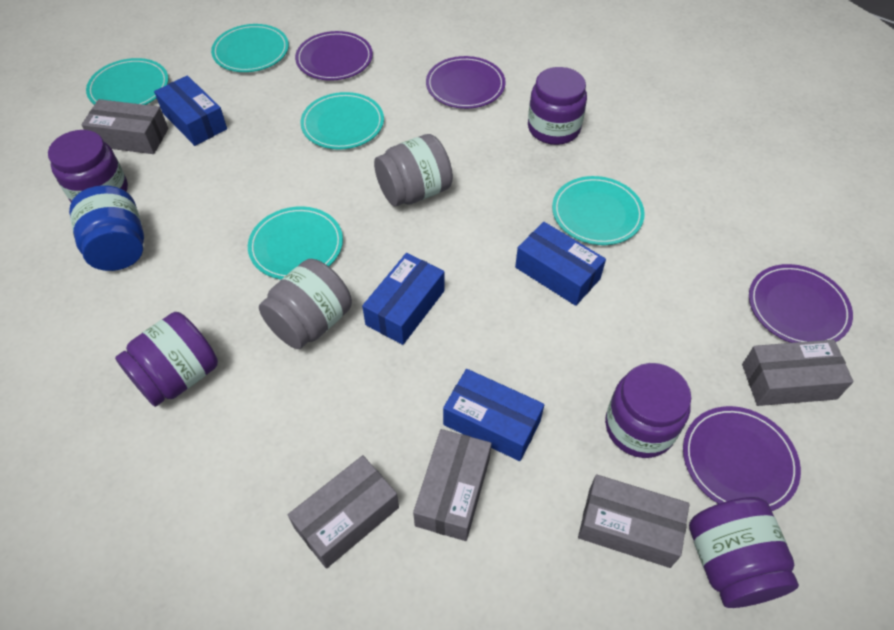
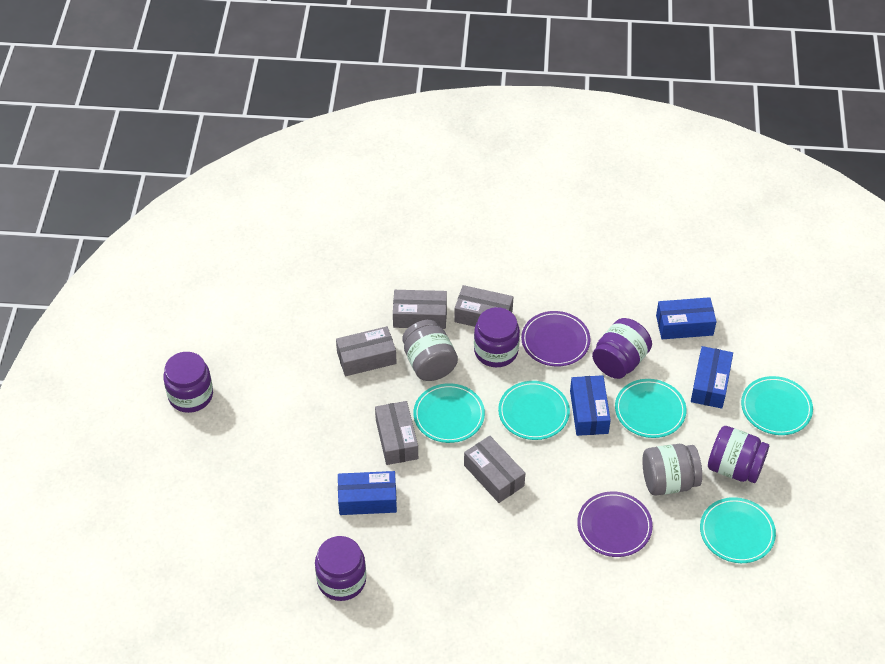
blue jar: 1 -> 0
purple plate: 4 -> 2

